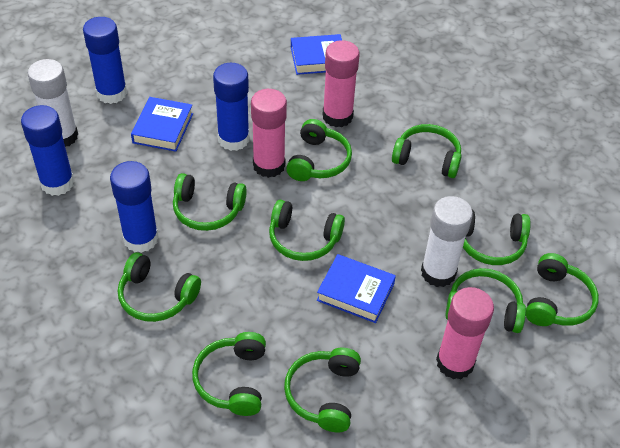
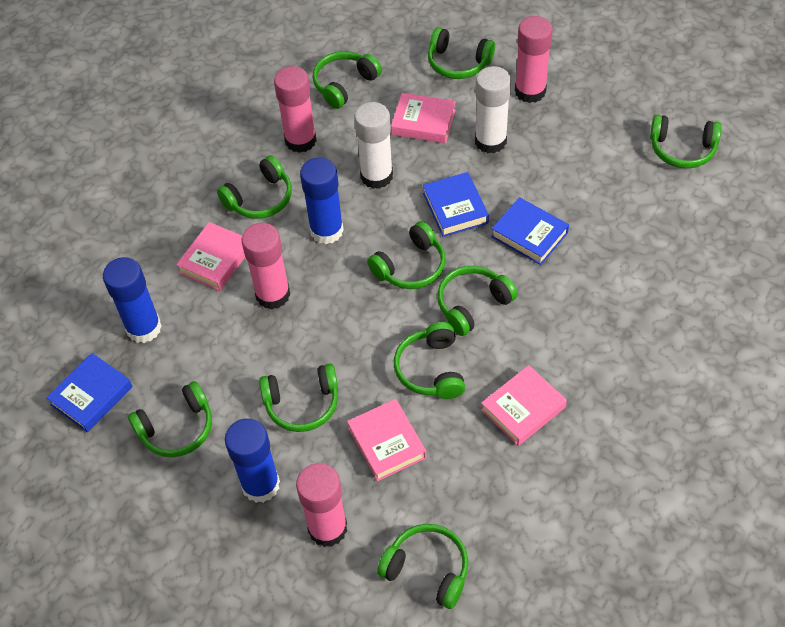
blue glue stick: 4 -> 3
pink book: 0 -> 4
pink glue stick: 3 -> 4

